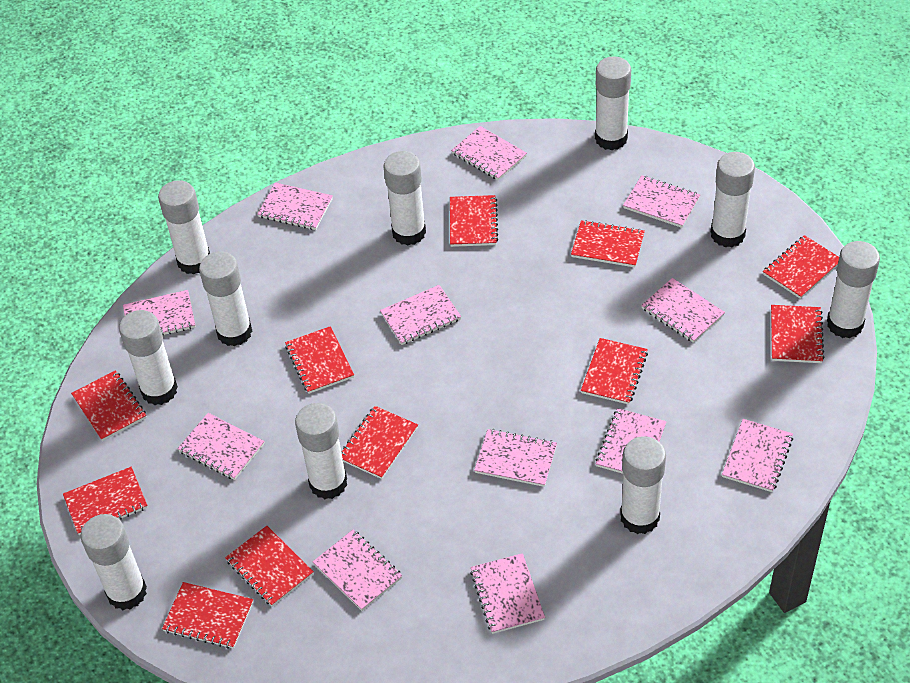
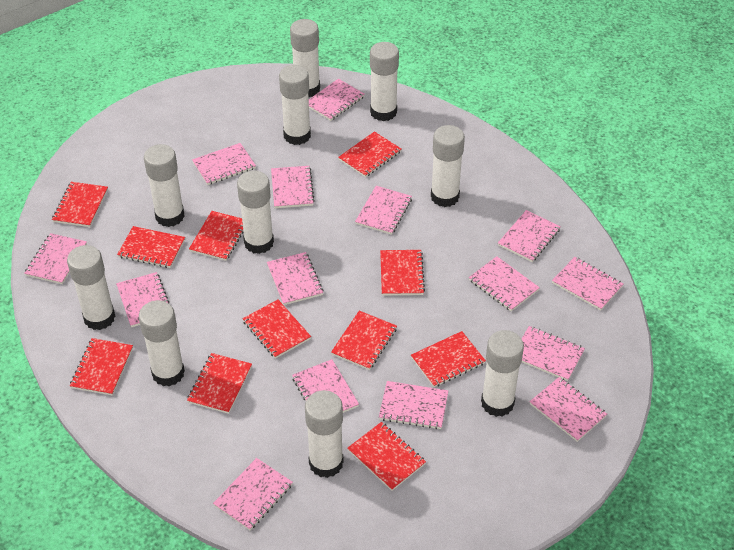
pink notebook: 12 -> 15

